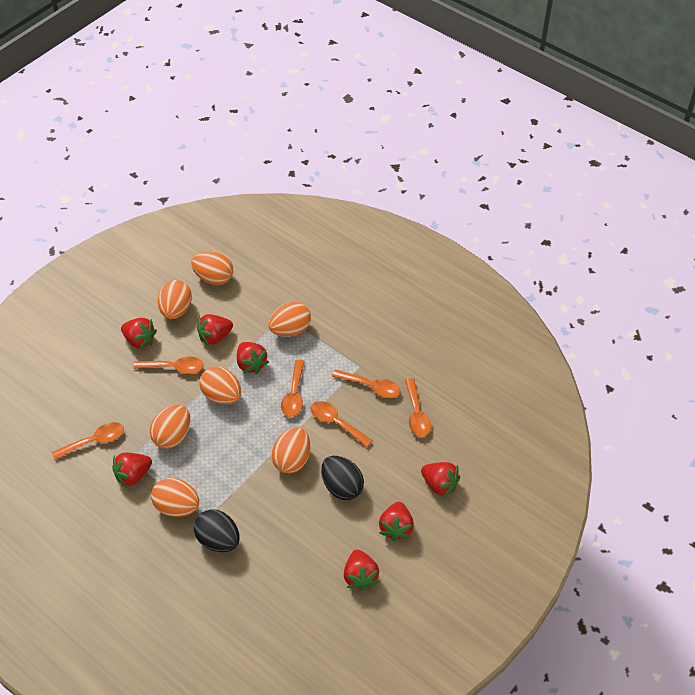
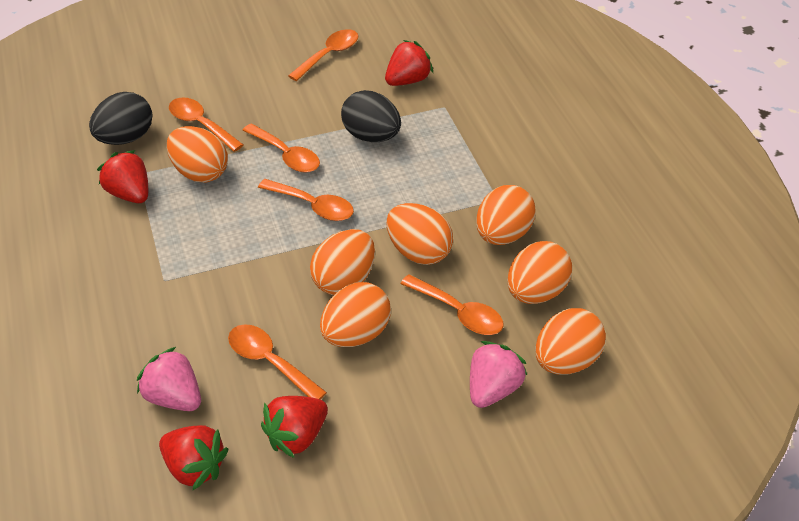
pink strawberry: 0 -> 2
red strawberry: 7 -> 4

